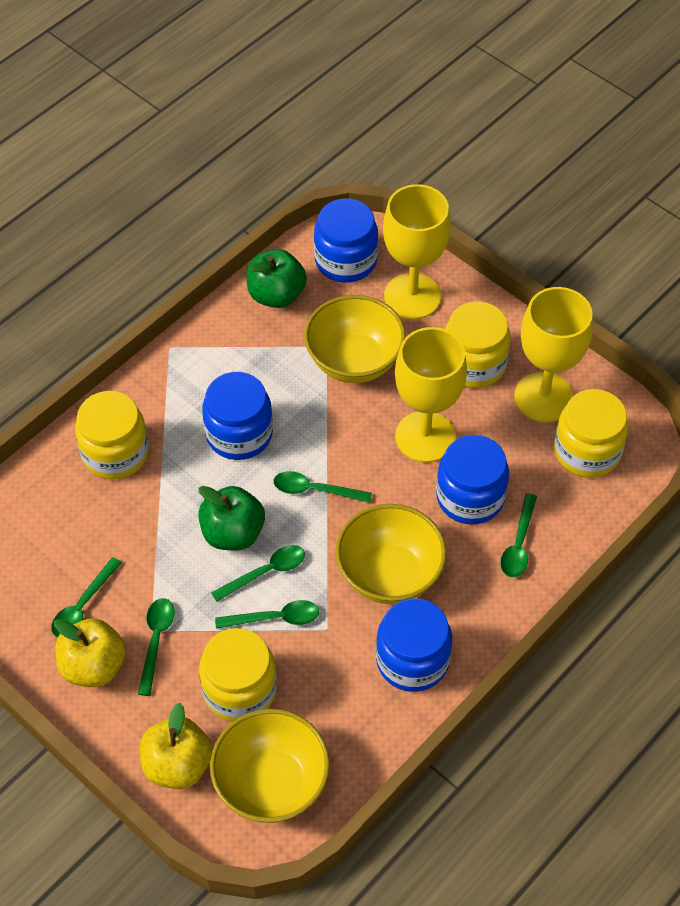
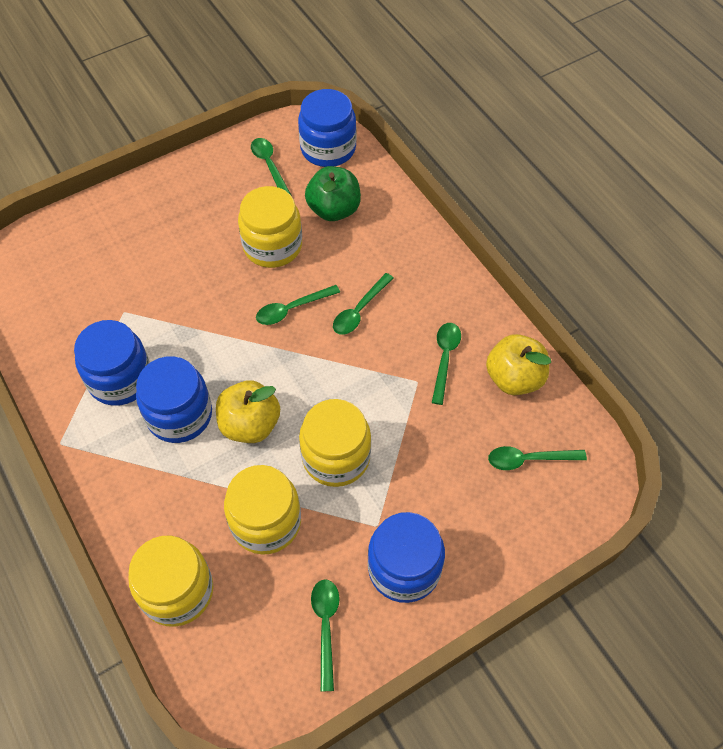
green apple: 2 -> 1
yellow bowl: 3 -> 0
yellow goblet: 3 -> 0

